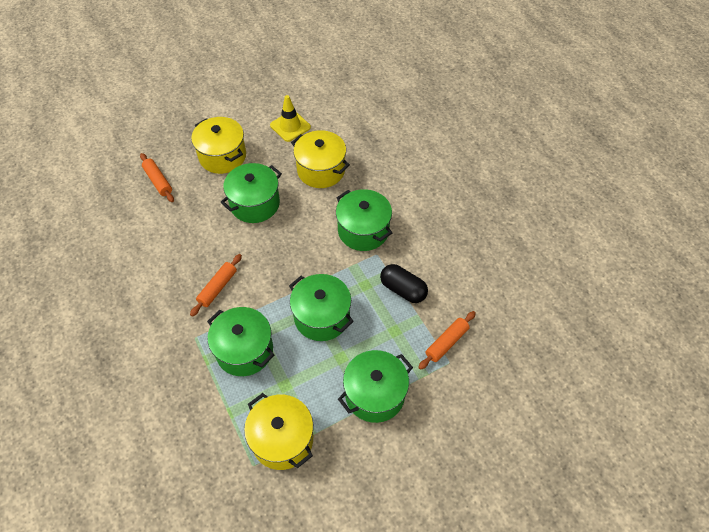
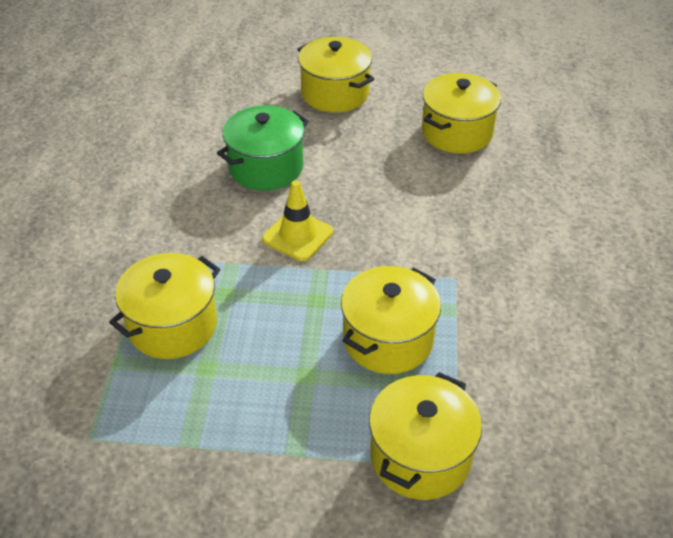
black capsule: 1 -> 0
green pot: 5 -> 1
orange rolling pin: 3 -> 0
yellow pot: 3 -> 5

